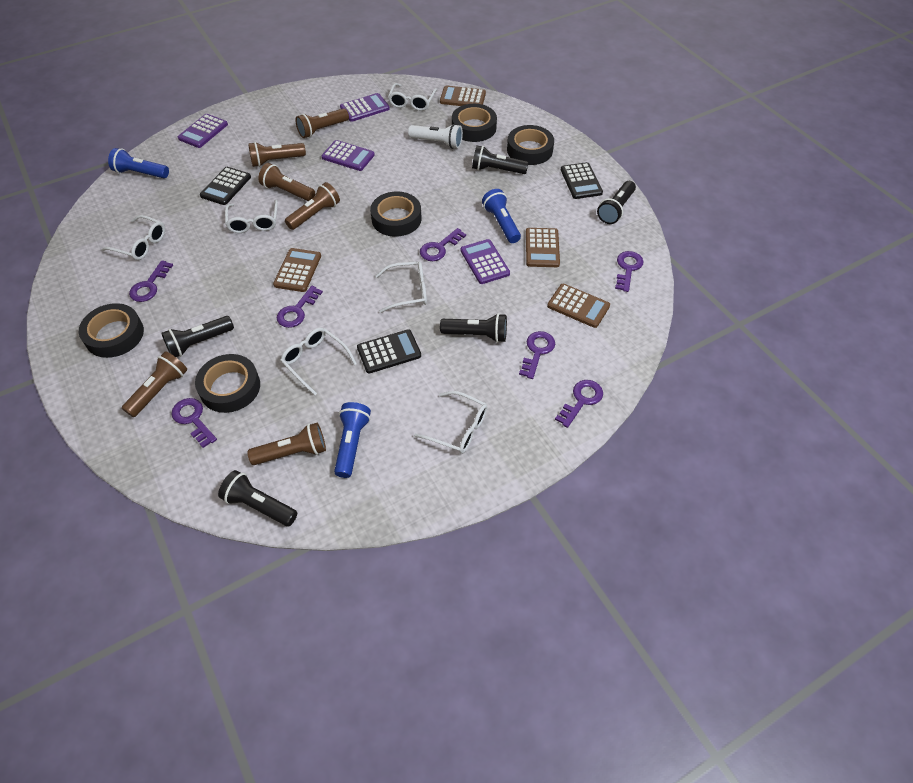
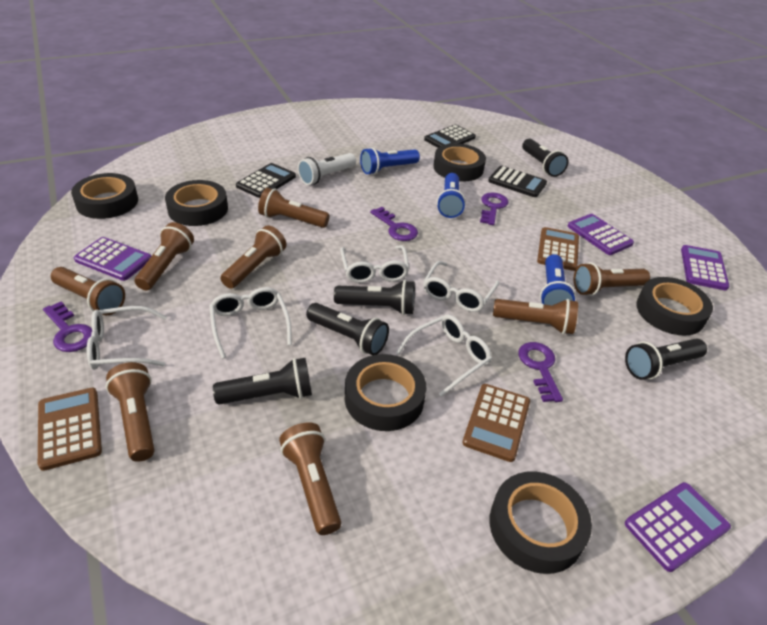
black tape: 5 -> 6
brown calculator: 4 -> 3
brown flashlight: 6 -> 8
purple key: 7 -> 4
white glasses: 6 -> 5

